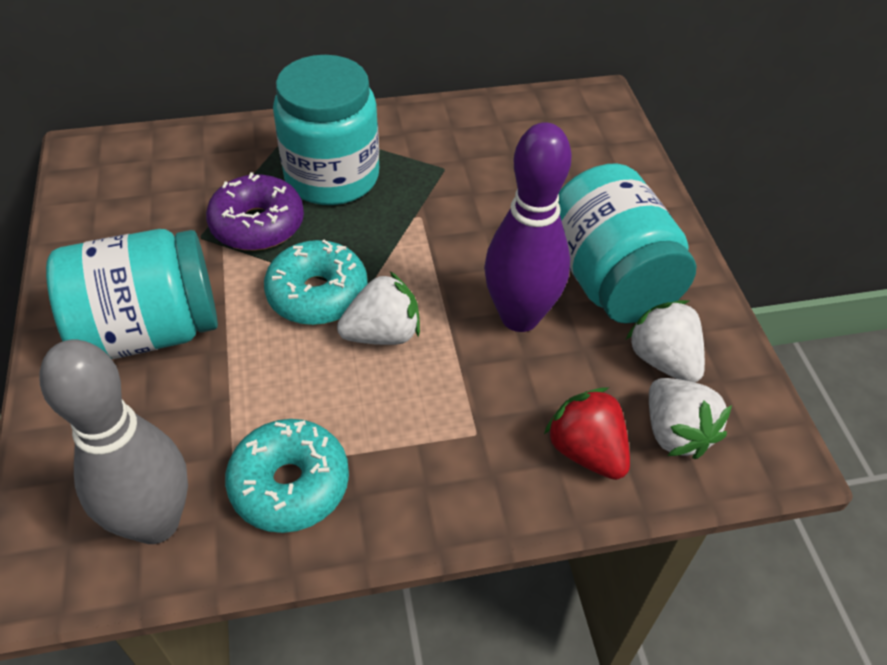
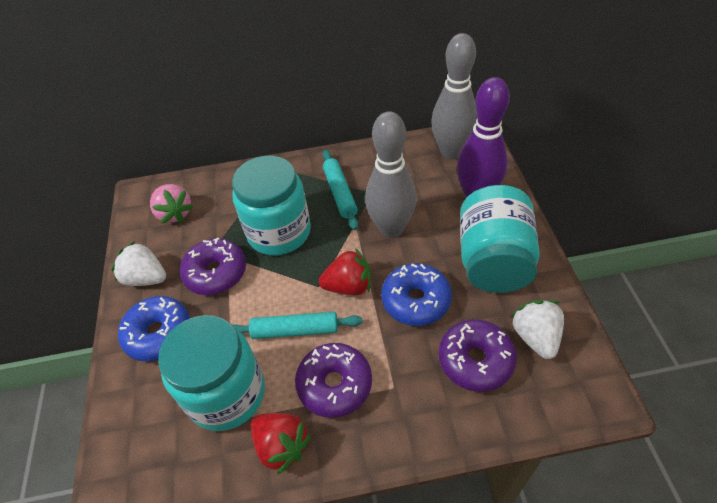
blue donut: 0 -> 2
grey bowling pin: 1 -> 2
pink strawberry: 0 -> 1
purple donut: 1 -> 3
red strawberry: 1 -> 2
turquoise donut: 2 -> 0
turquoise rolling pin: 0 -> 2
white strawberry: 3 -> 2

